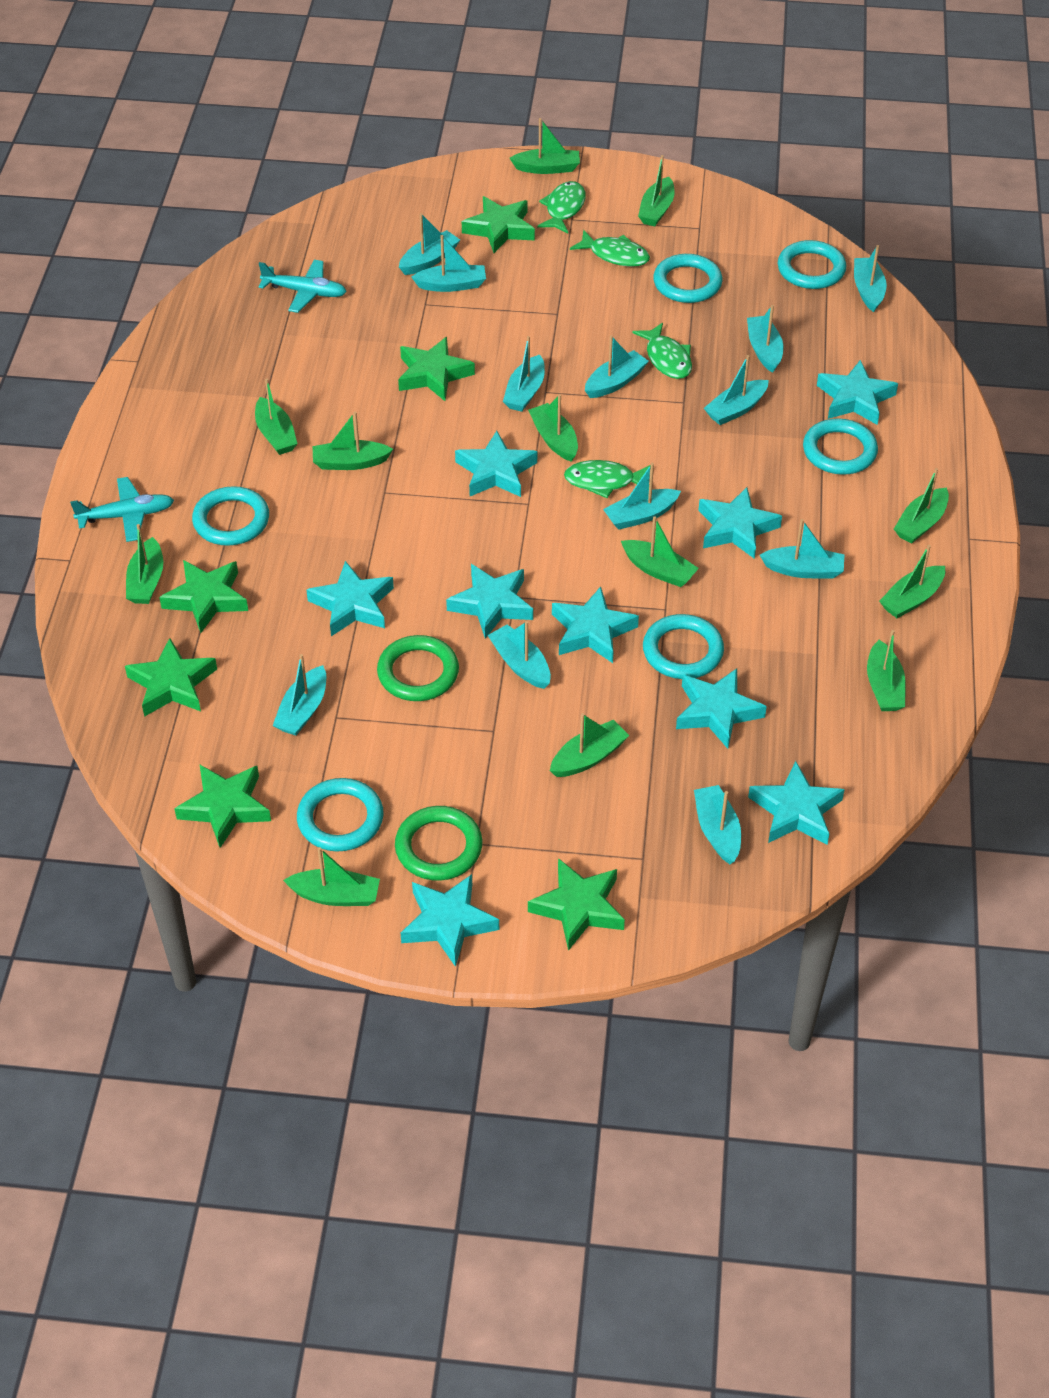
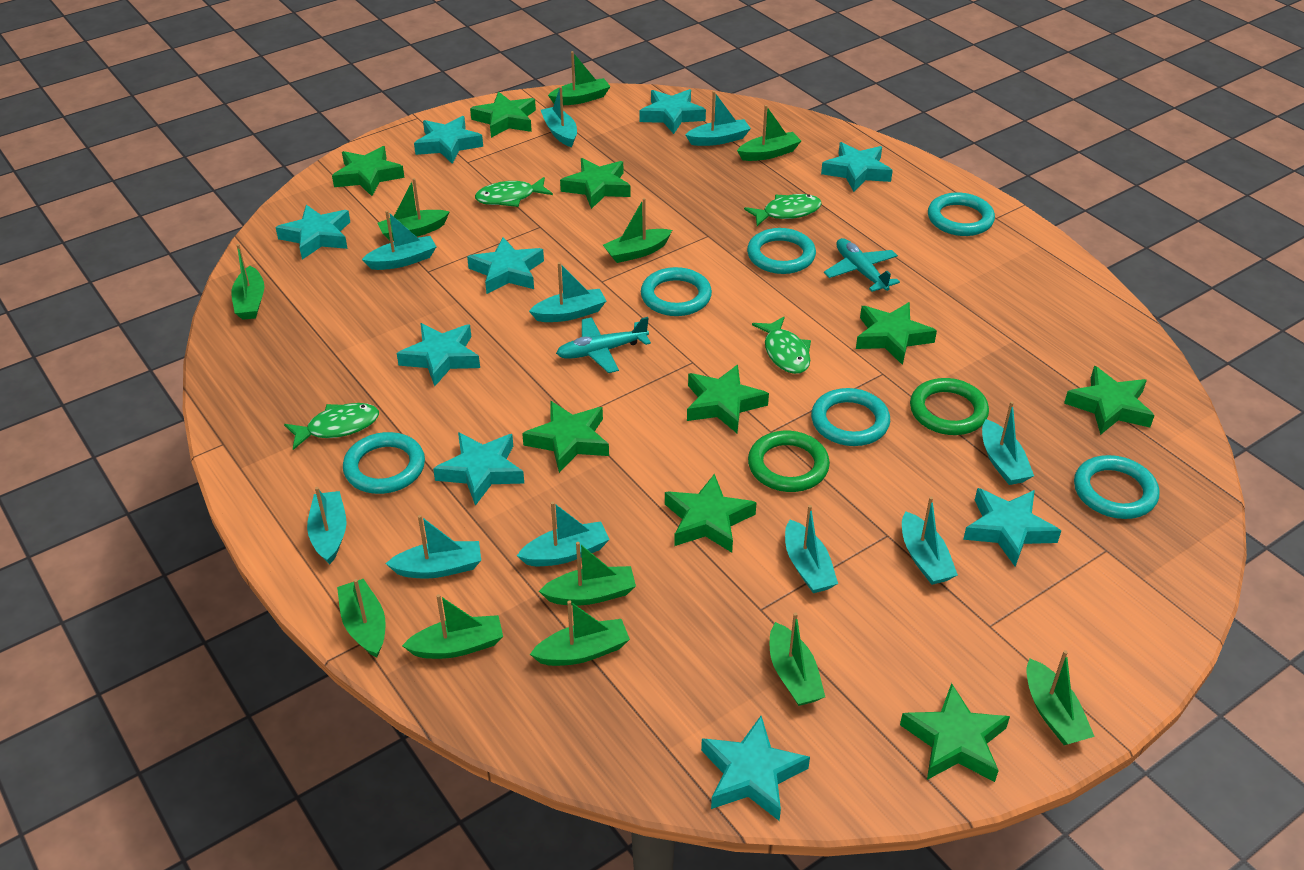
green boat: 12 -> 11
green star: 6 -> 9
turquoise boat: 12 -> 10

